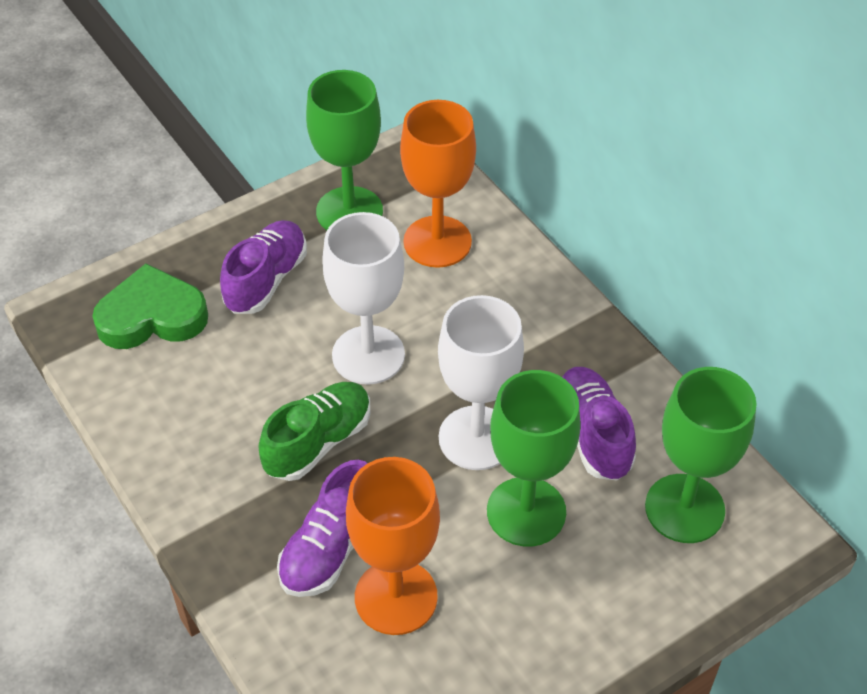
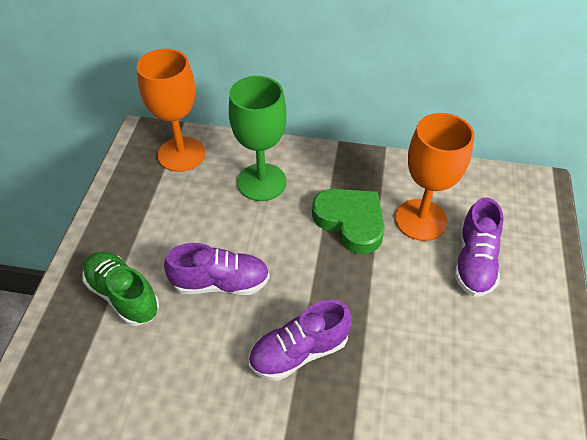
green goblet: 3 -> 1
white goblet: 2 -> 0

